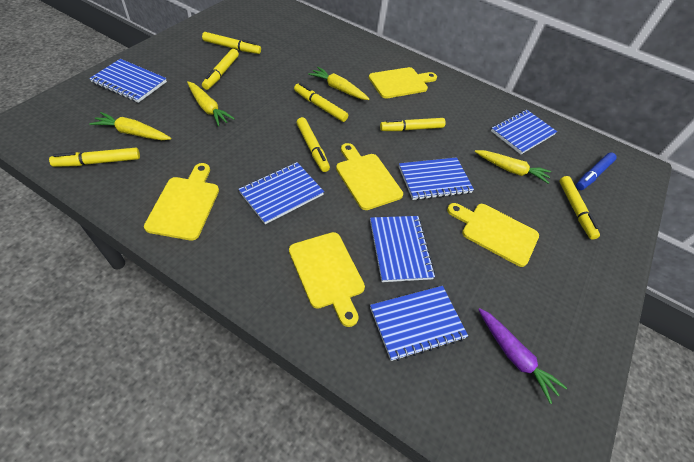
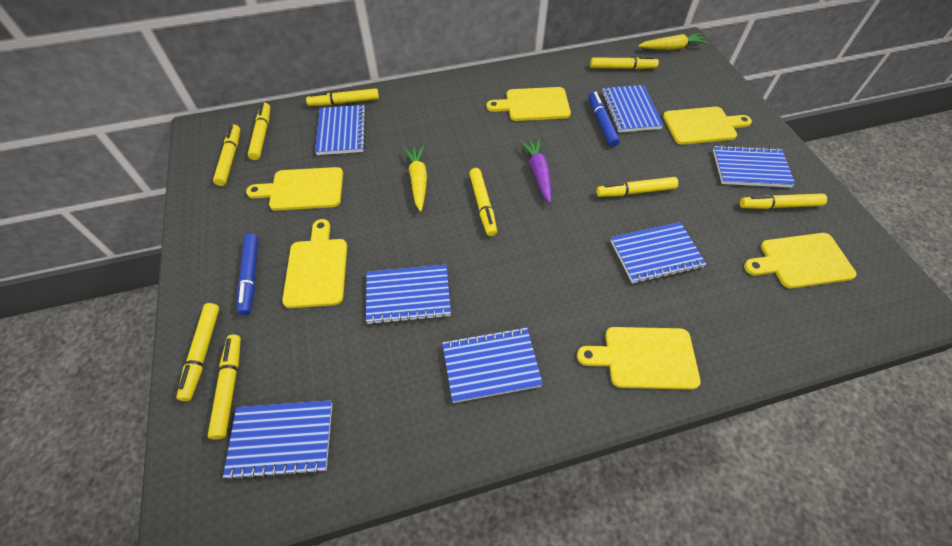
blue marker: 1 -> 2
blue notebook: 6 -> 7
yellow carrot: 4 -> 2
yellow cutting board: 5 -> 6
yellow marker: 7 -> 9

